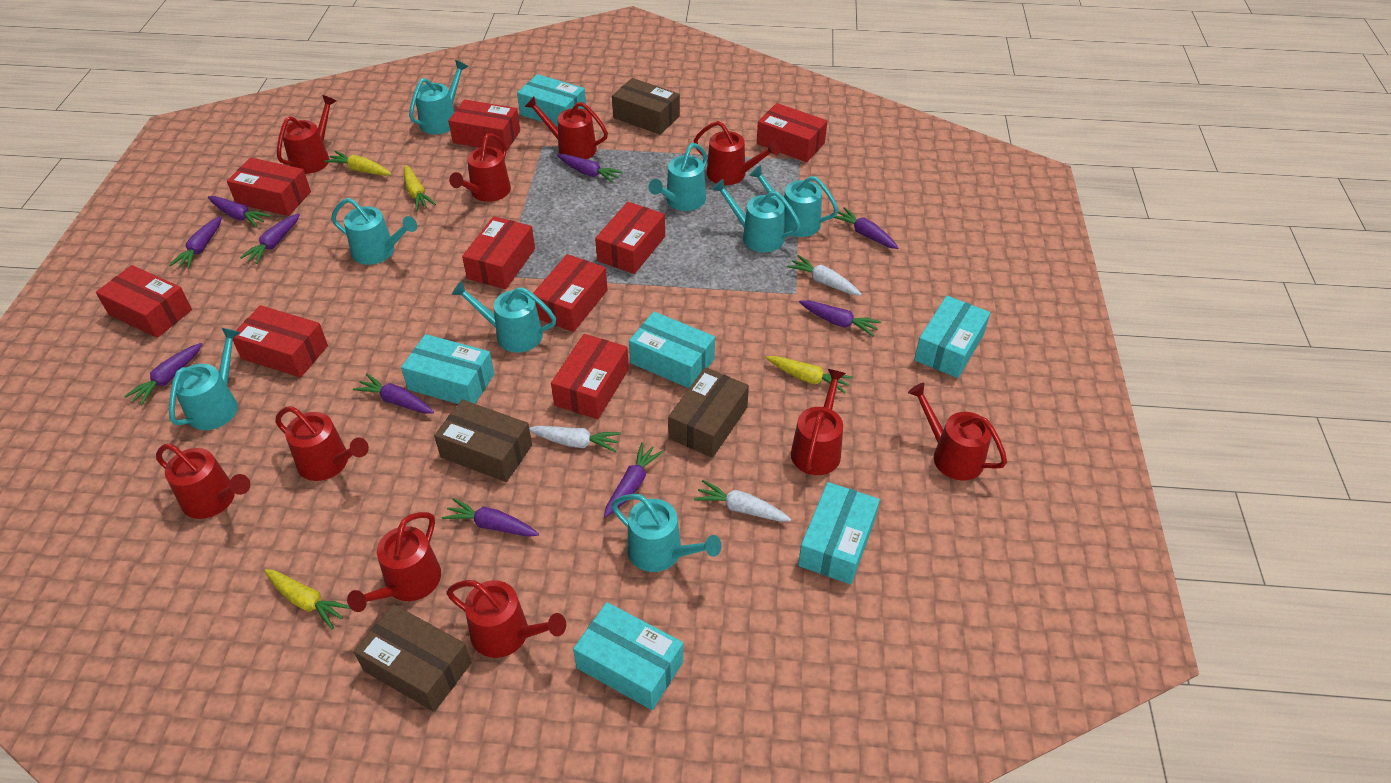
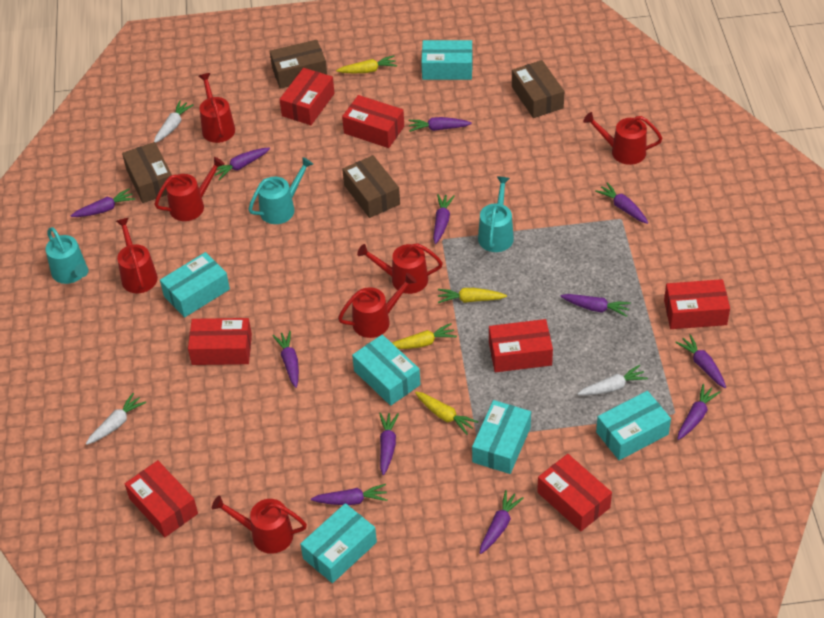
purple carrot: 10 -> 12
red box: 9 -> 7
red watering can: 10 -> 7
turquoise watering can: 8 -> 3

